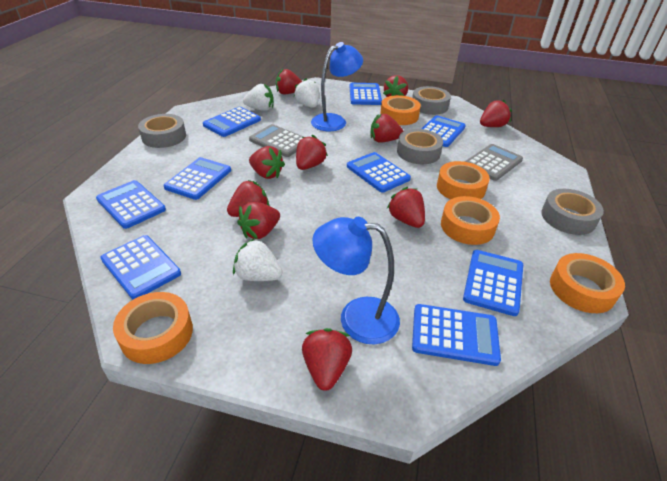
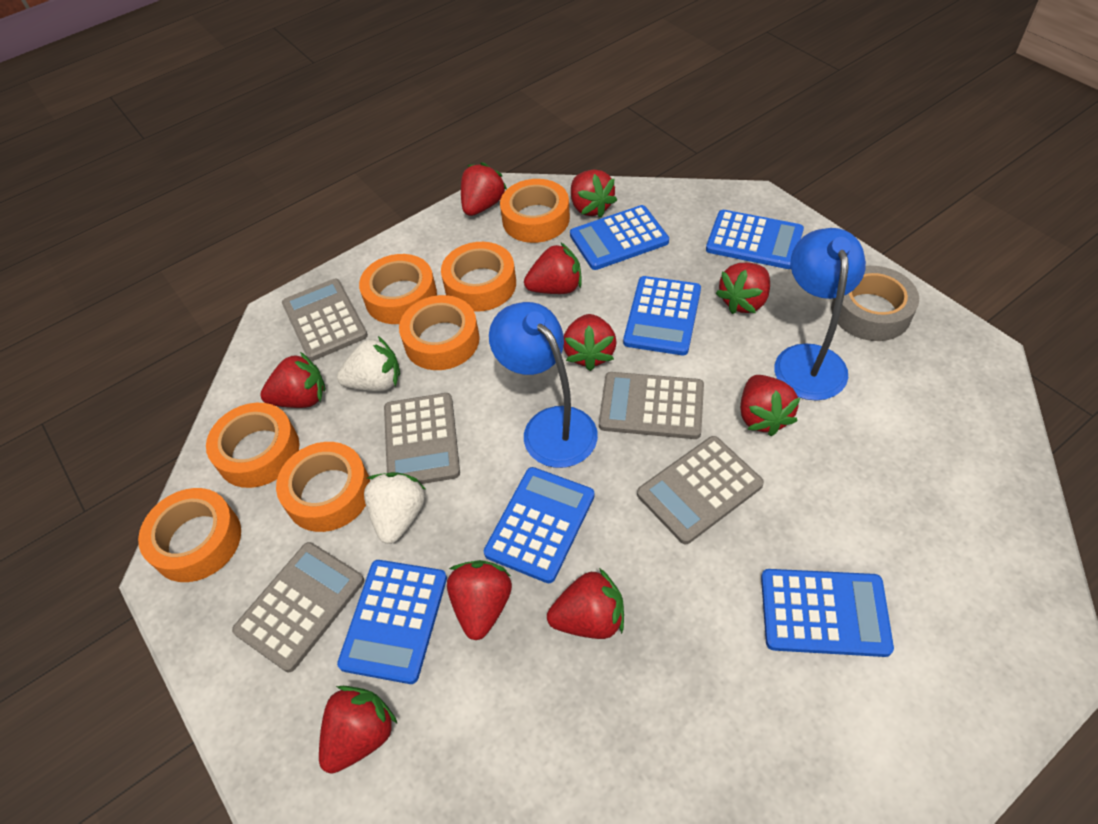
blue calculator: 9 -> 6
grey calculator: 2 -> 5
grey tape: 4 -> 1
orange tape: 5 -> 7
white strawberry: 3 -> 2

